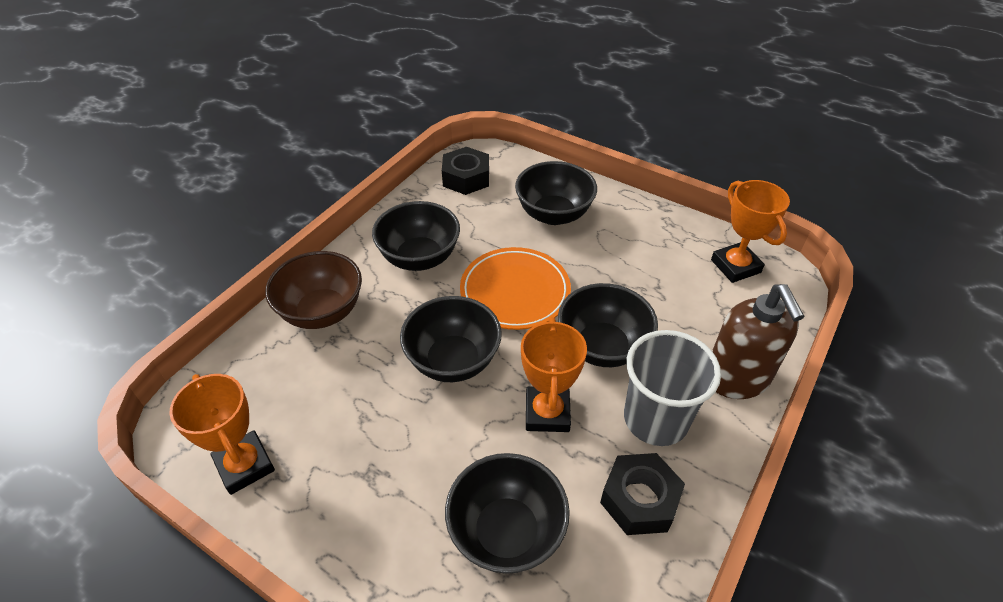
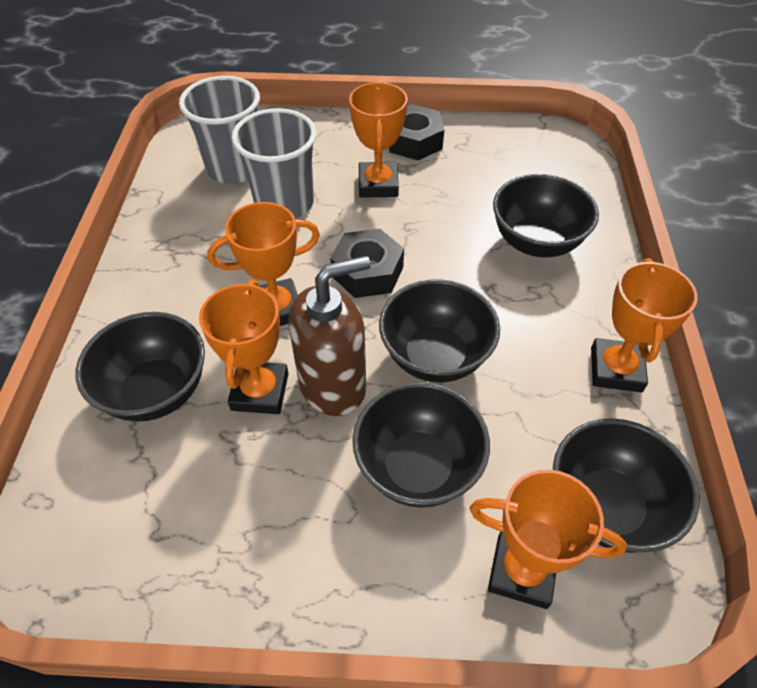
brown bowl: 1 -> 0
grey cup: 1 -> 2
orange plate: 1 -> 0
orange trophy: 3 -> 5

